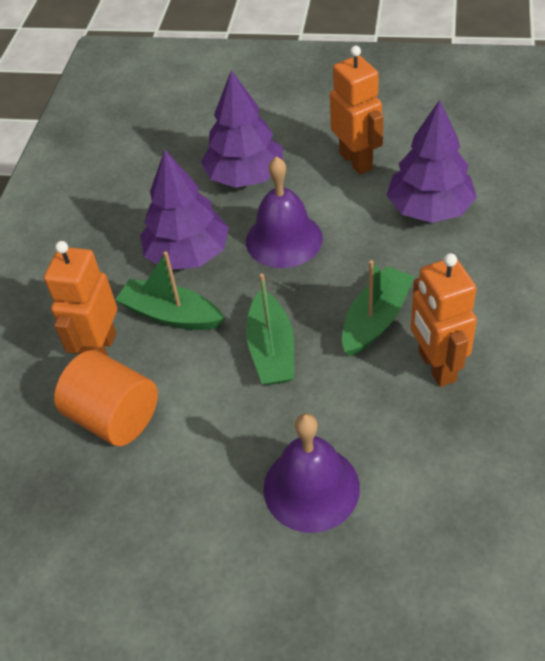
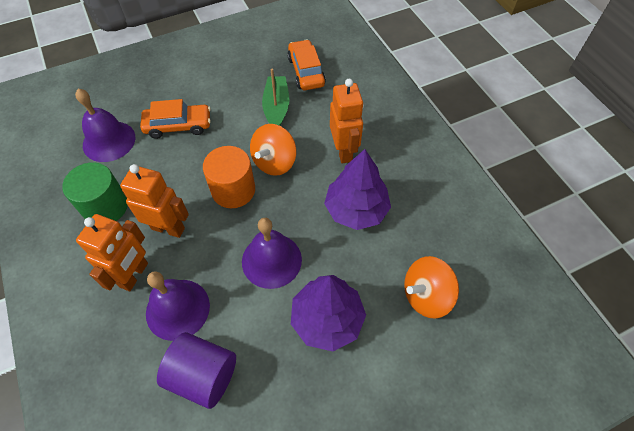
green boat: 3 -> 1
green cylinder: 0 -> 1
orange car: 0 -> 2
orange spinning top: 0 -> 2
purple bell: 2 -> 3
purple cylinder: 0 -> 1
purple tree: 3 -> 2

